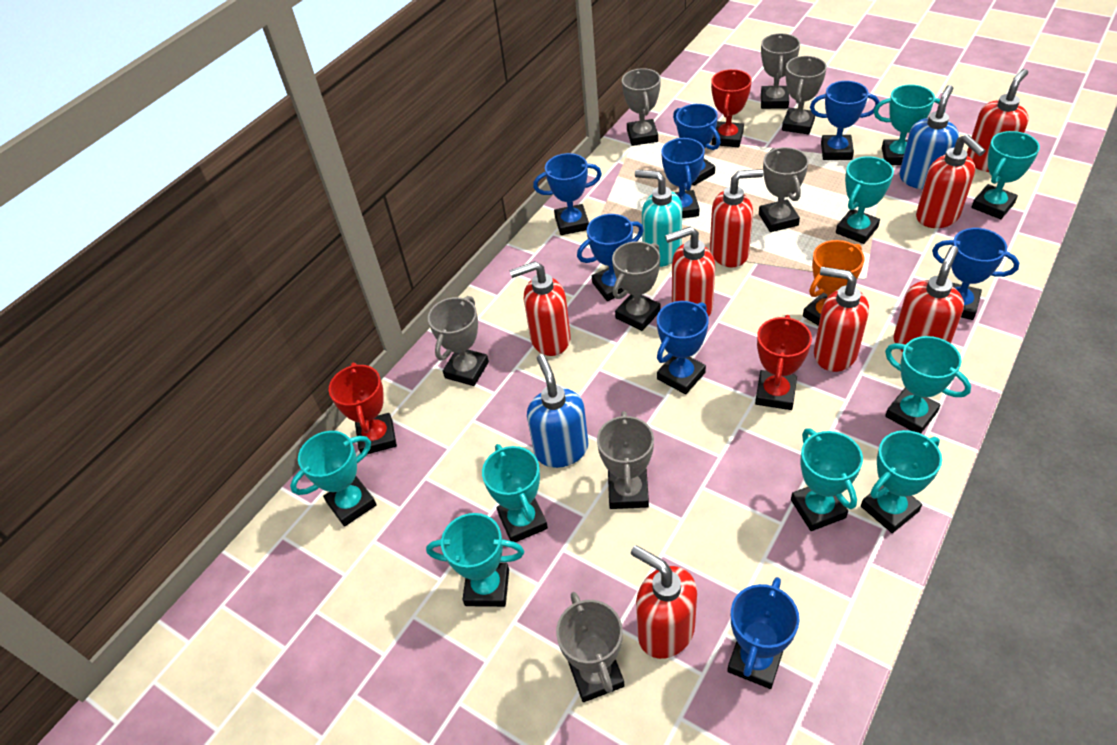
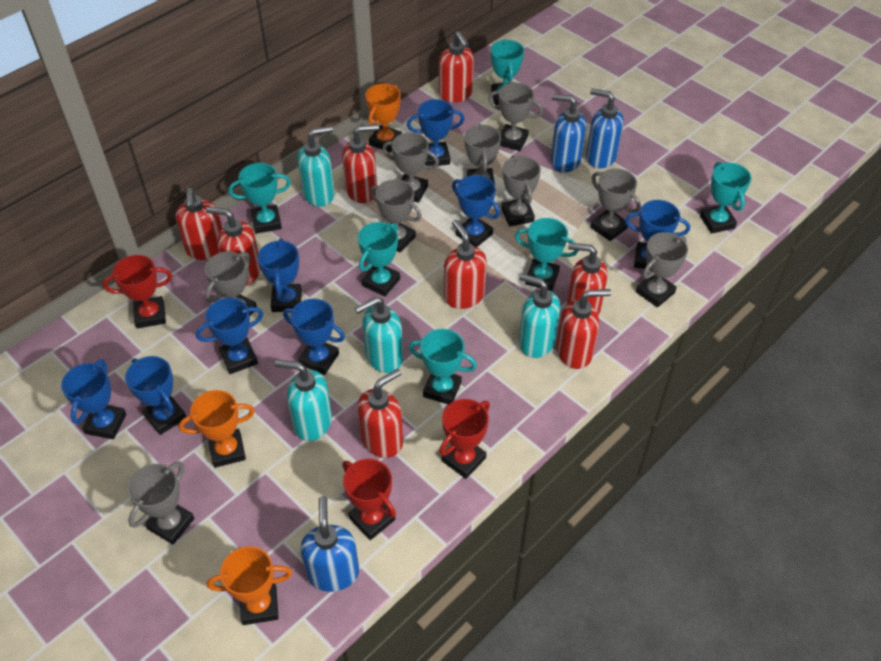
blue soap dispenser: 2 -> 3
grey trophy: 8 -> 9
orange trophy: 1 -> 3
turquoise soap dispenser: 1 -> 4
turquoise trophy: 9 -> 6

